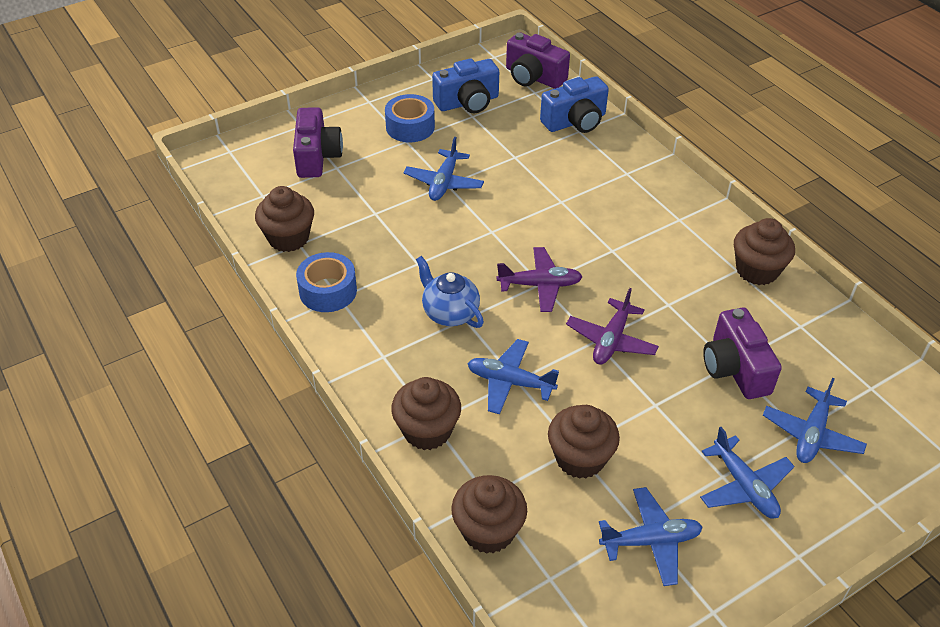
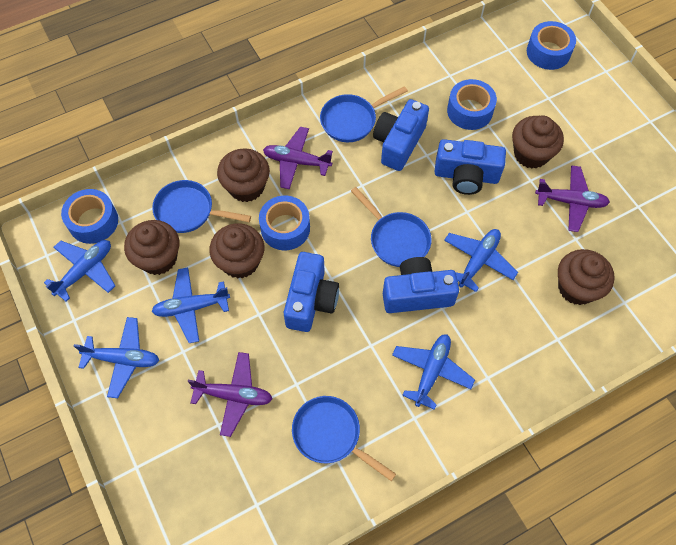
blue camera: 2 -> 4
blue pan: 0 -> 4
blue tape: 2 -> 4
blue teapot: 1 -> 0
purple camera: 3 -> 0
purple plane: 2 -> 3

